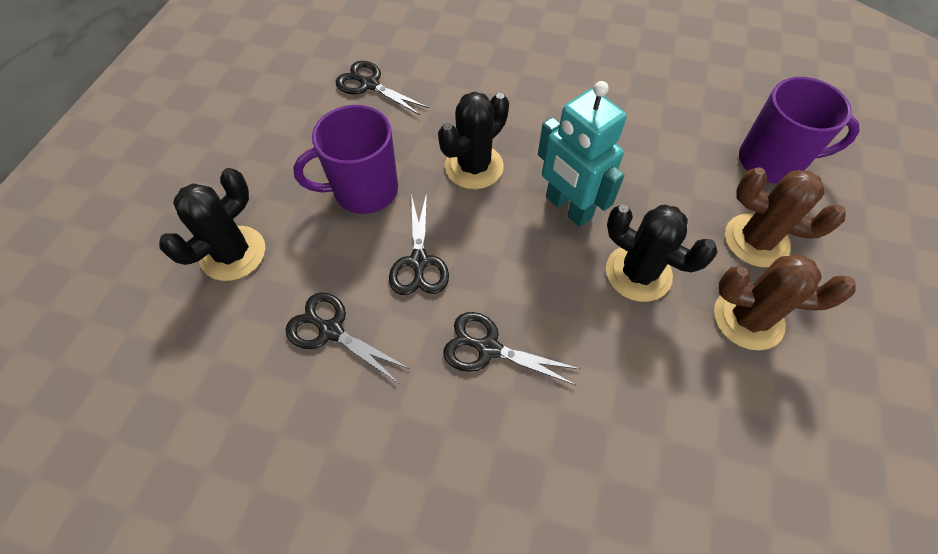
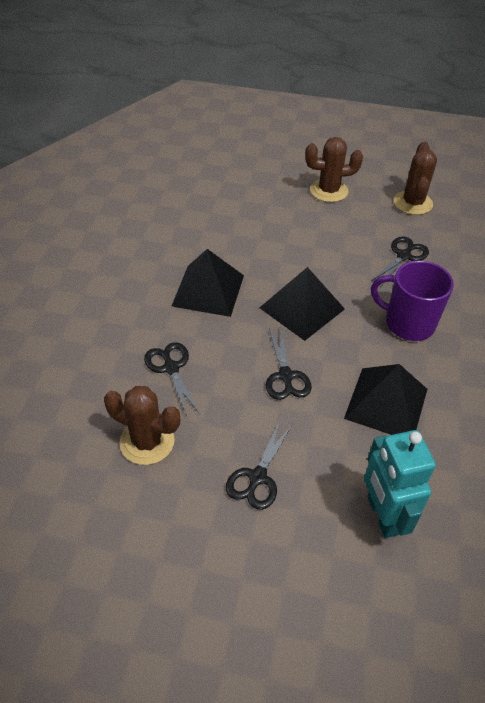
black cactus: 3 -> 0
black pyramid: 0 -> 3
brown cactus: 2 -> 3
purple mug: 2 -> 1

